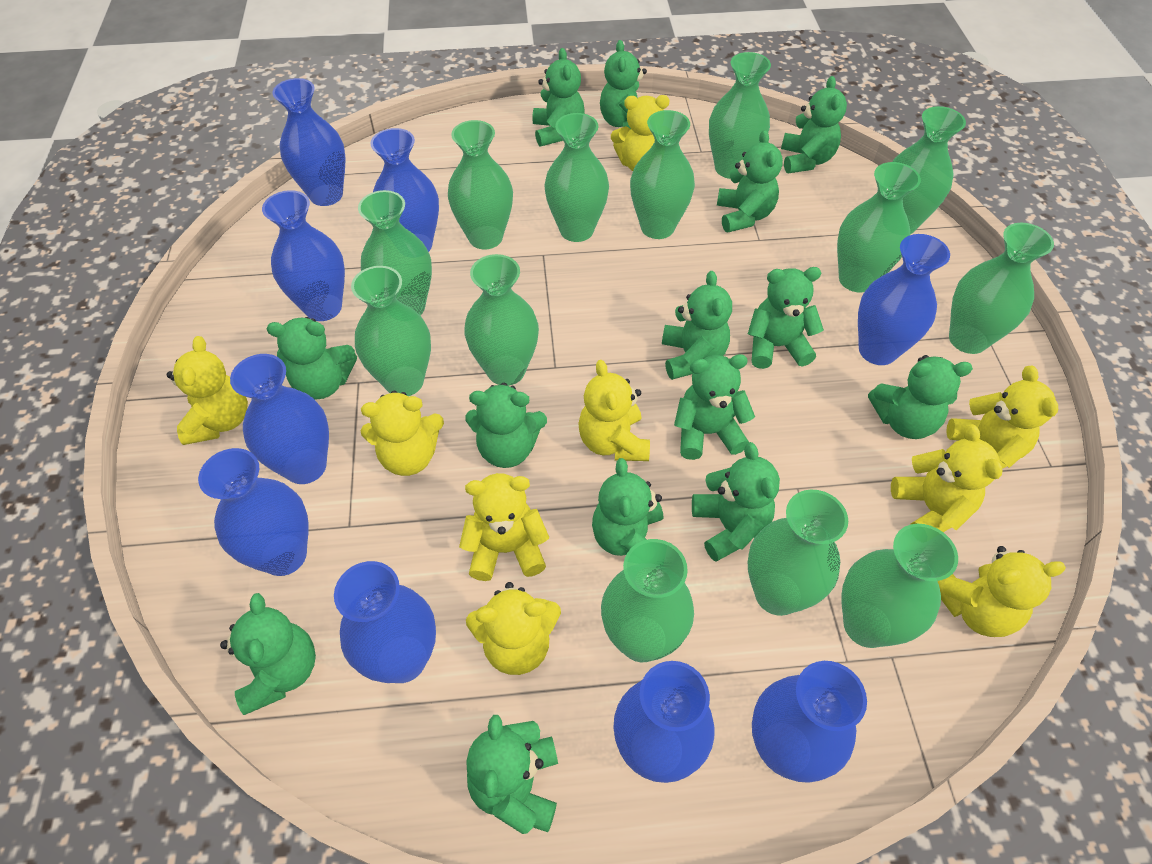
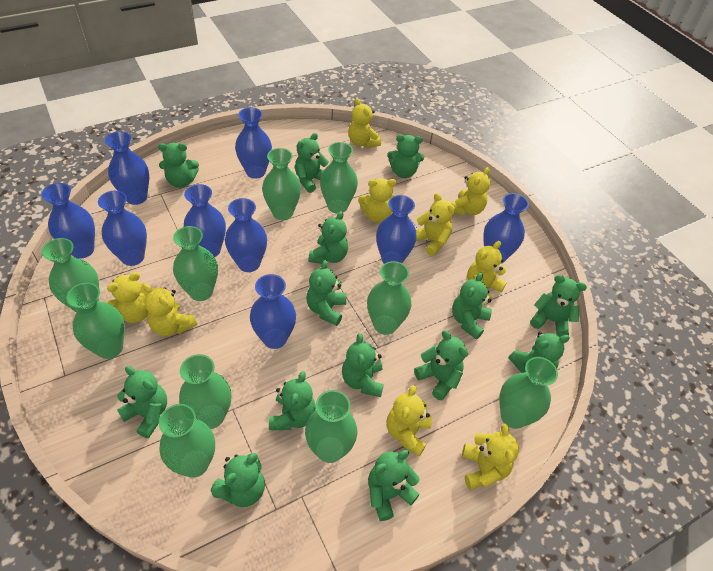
green vase: 13 -> 10

